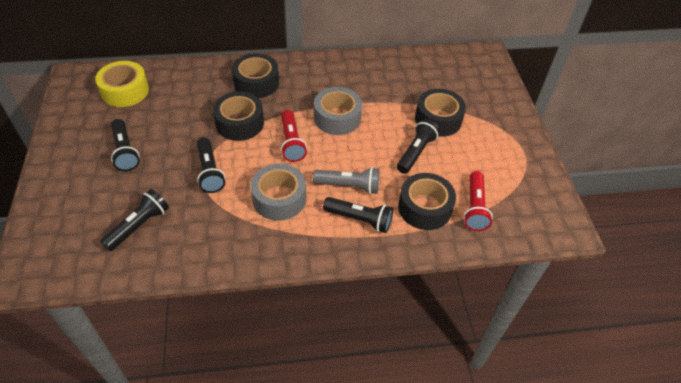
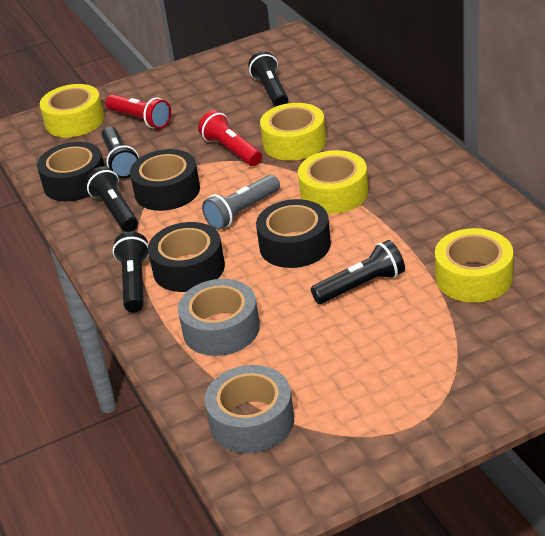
yellow tape: 1 -> 4

